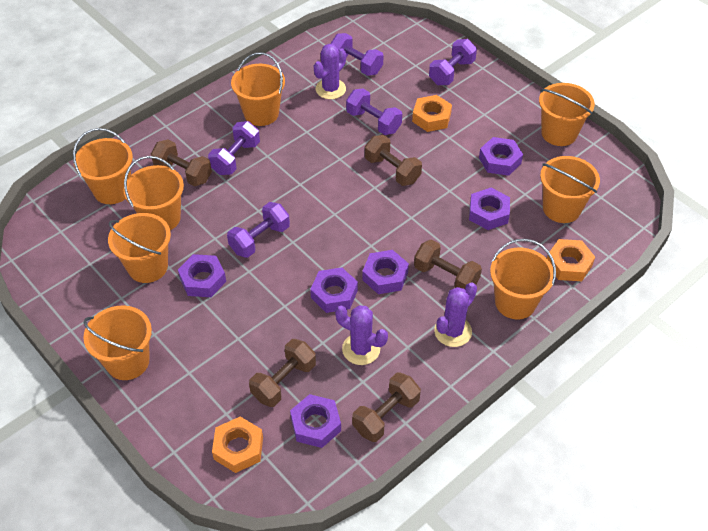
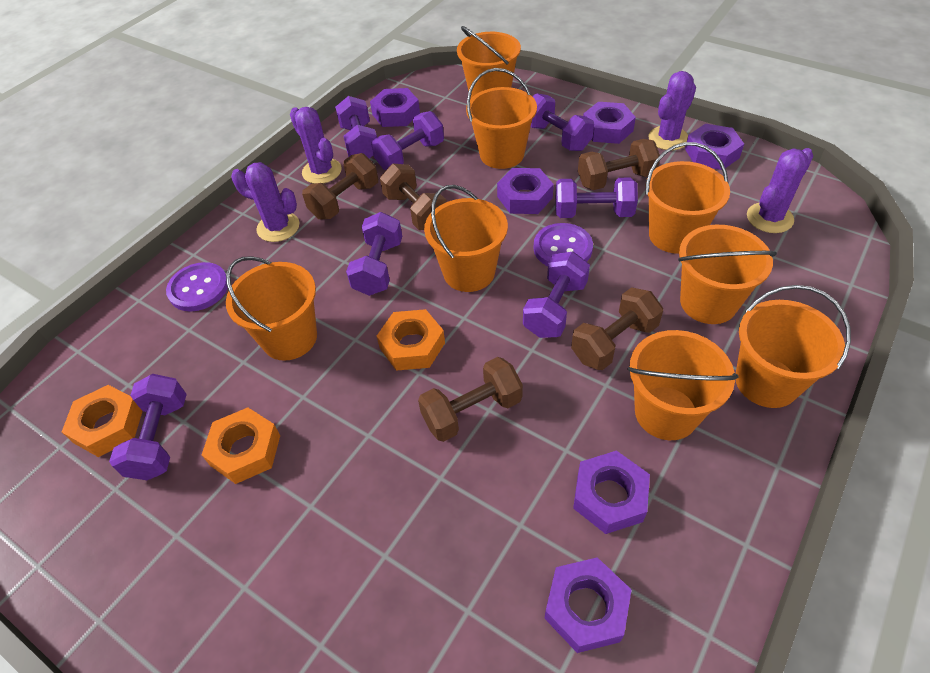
purple button: 0 -> 2
purple cactus: 3 -> 4
purple dumbbell: 5 -> 7

